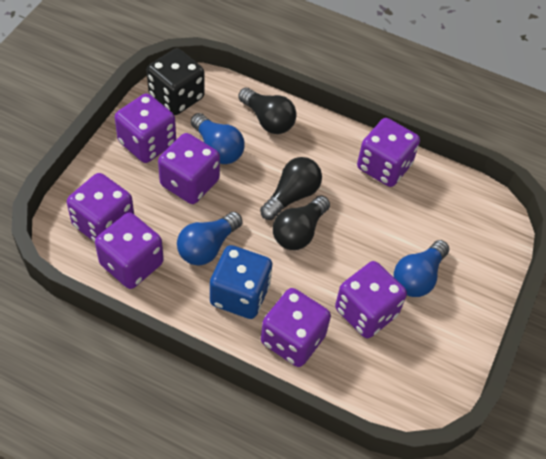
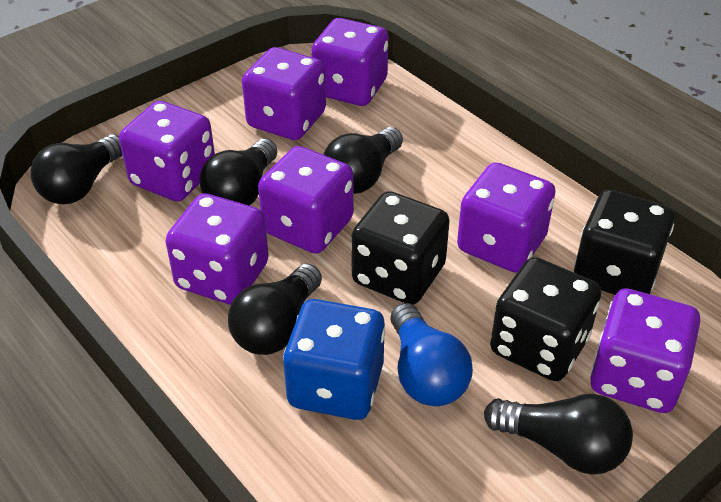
black dice: 1 -> 3
black light bulb: 3 -> 5
blue light bulb: 3 -> 1

